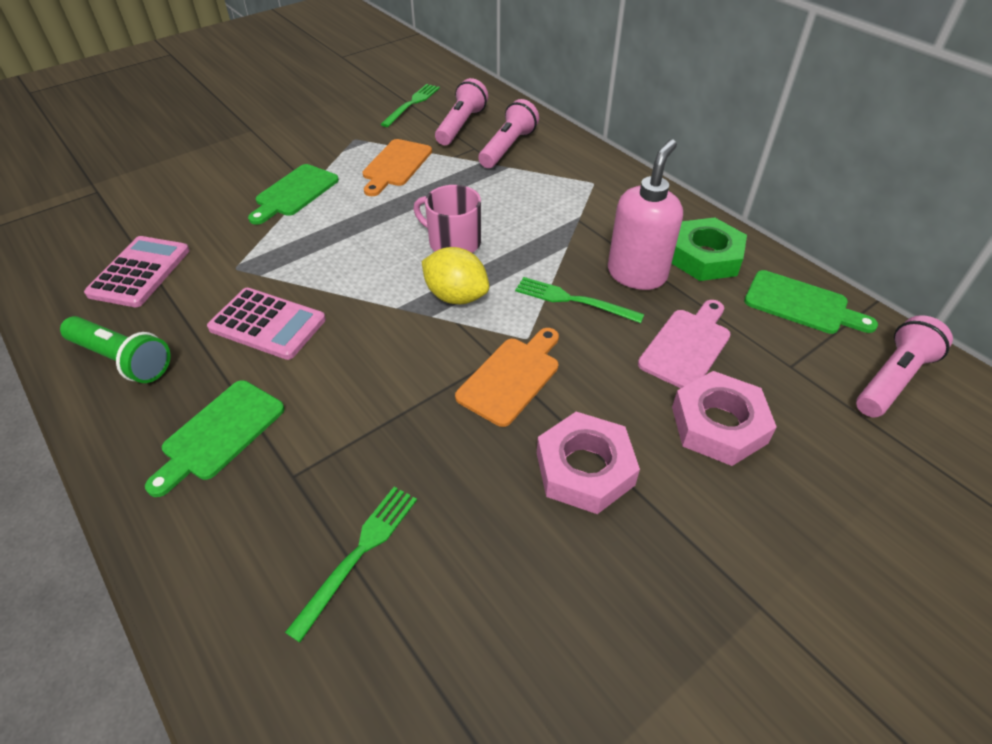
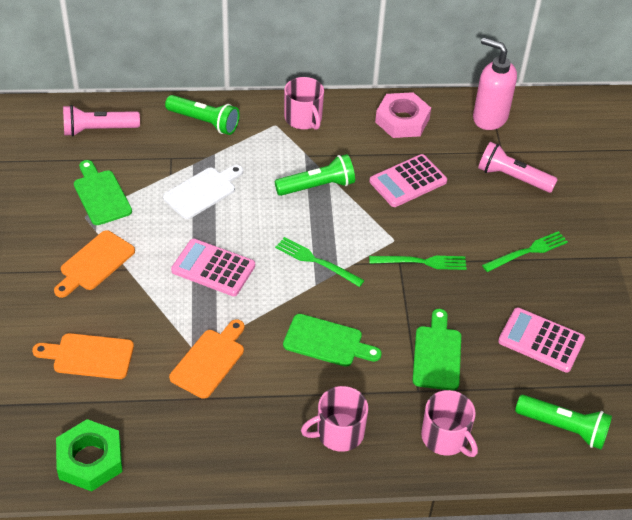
green flashlight: 1 -> 3
orange cutting board: 2 -> 3
pink calculator: 2 -> 3
pink cutting board: 1 -> 0
pink flashlight: 3 -> 2
pink mug: 1 -> 3
pink nut: 2 -> 1
white cutting board: 0 -> 1
yellow lemon: 1 -> 0

